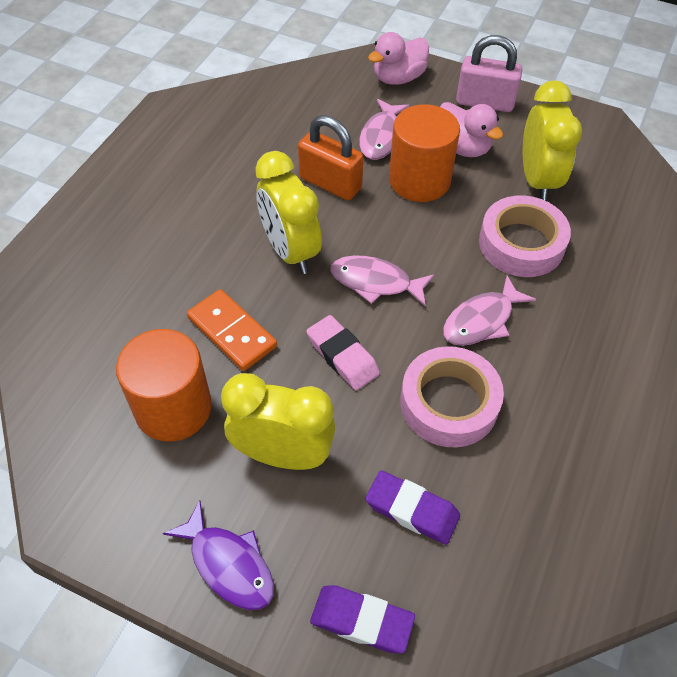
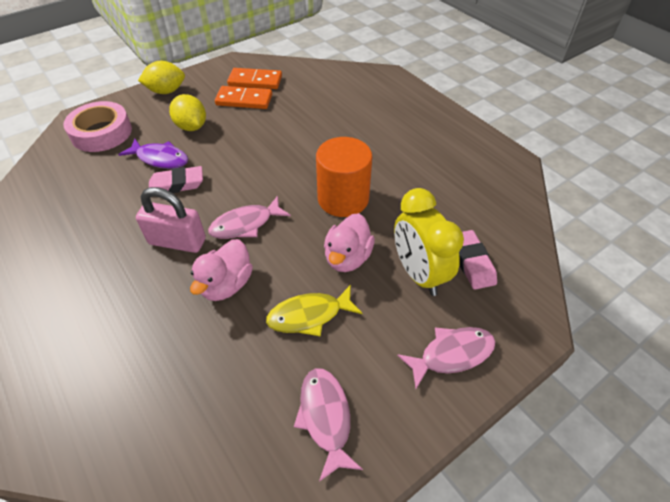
orange cylinder: 2 -> 1
orange domino: 1 -> 2
orange padlock: 1 -> 0
pink eraser: 1 -> 2
pink tape: 2 -> 1
purple eraser: 2 -> 0
yellow clock: 3 -> 1
yellow fish: 0 -> 1
yellow lemon: 0 -> 2

